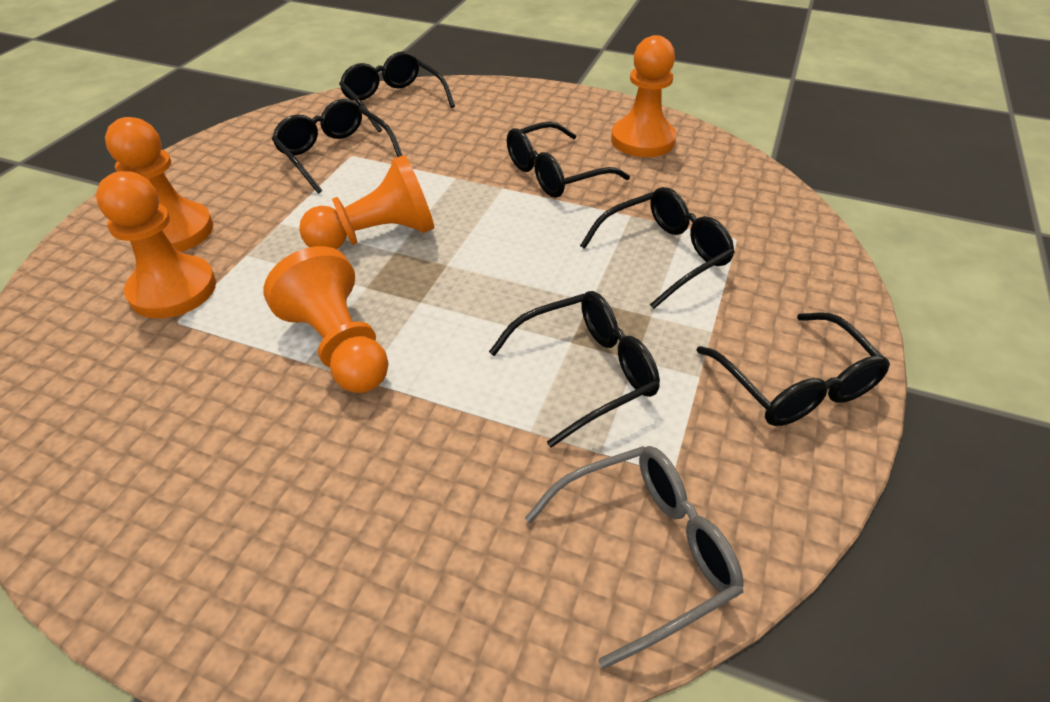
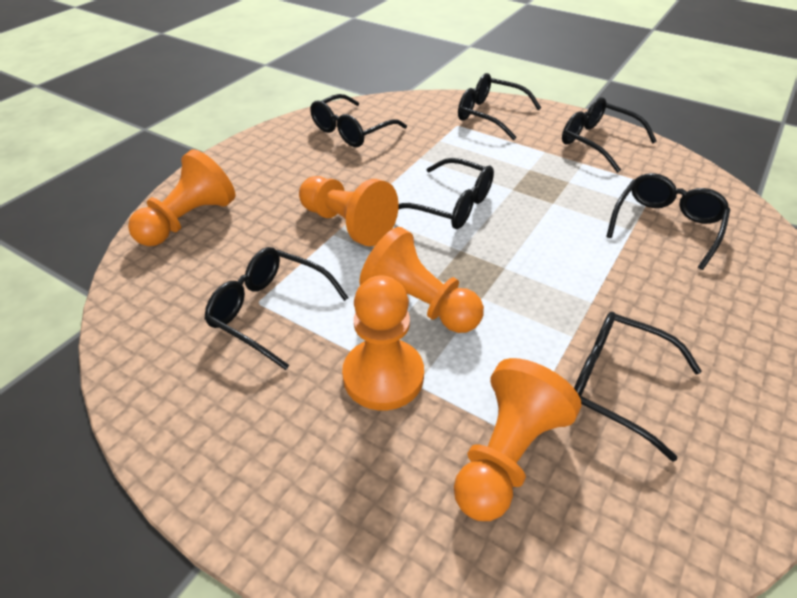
black glasses: 6 -> 7
grey glasses: 1 -> 0

